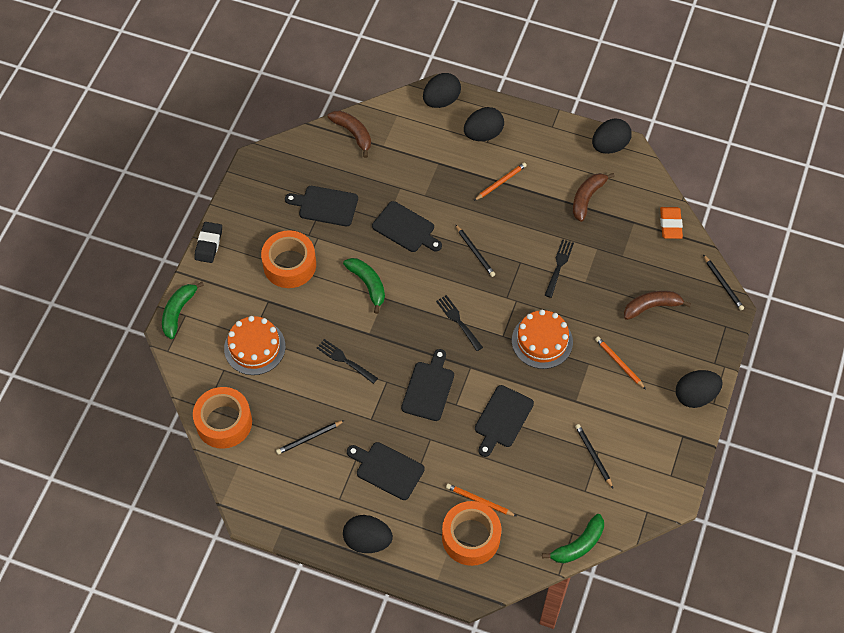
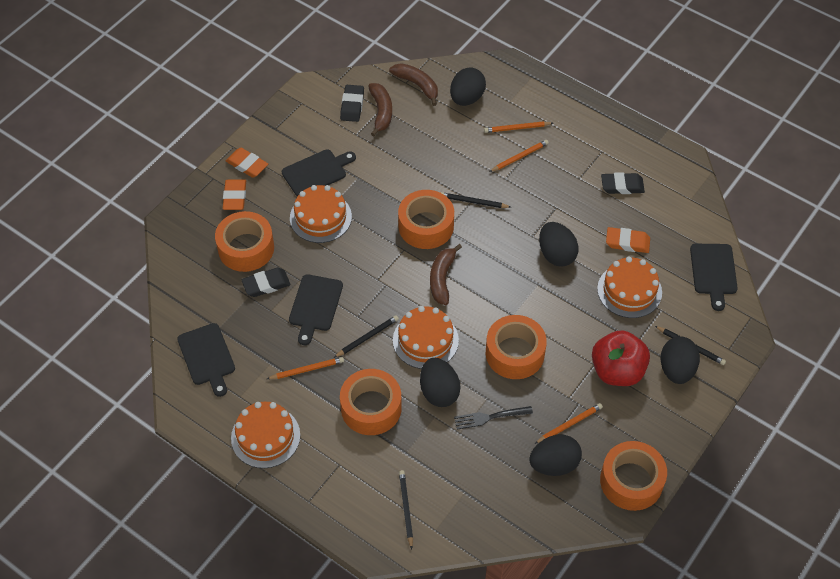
black cutting board: 5 -> 4
black eraser: 1 -> 3
black fork: 3 -> 1
green banana: 3 -> 0
orange cake: 2 -> 4
orange eraser: 1 -> 3
orange pencil: 3 -> 4
orange tape: 3 -> 5
red apple: 0 -> 1

